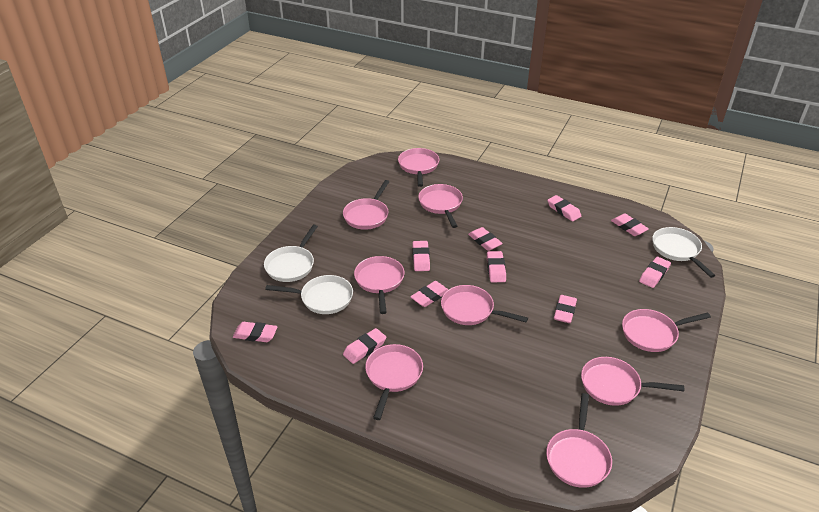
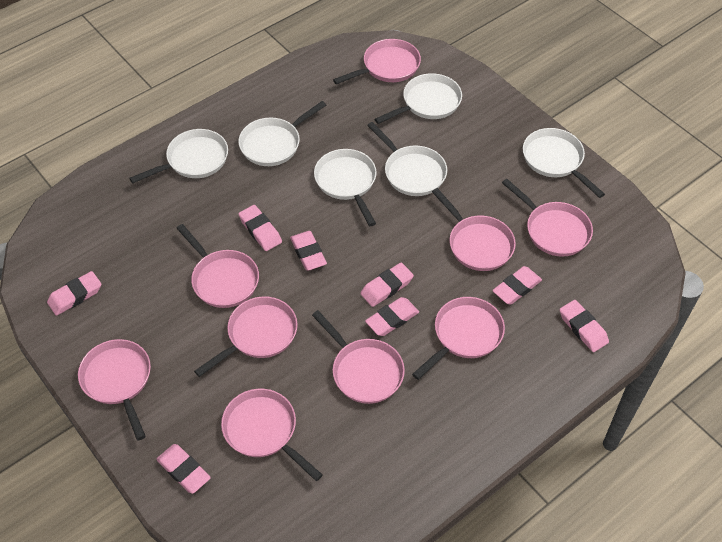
pink eraser: 10 -> 8
white pan: 3 -> 6

